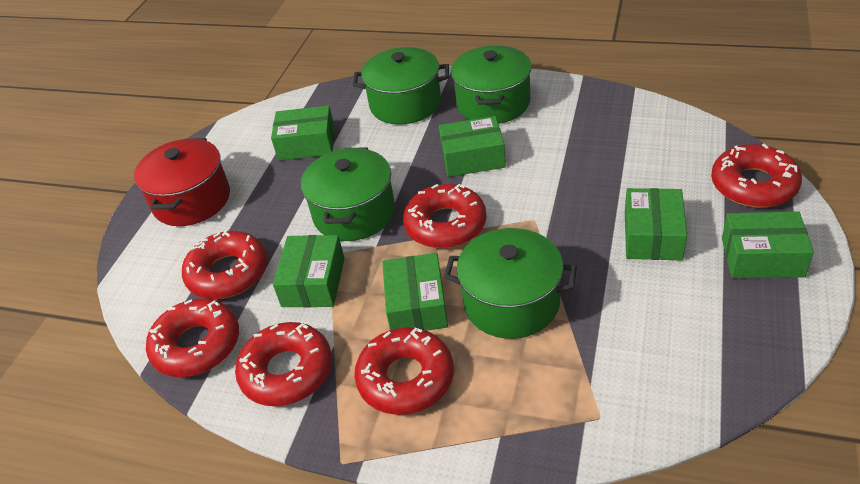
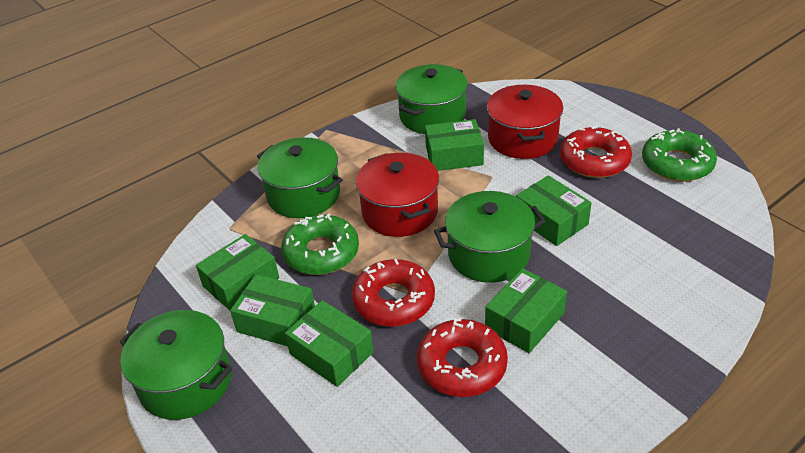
green donut: 0 -> 2
red donut: 6 -> 3
red pot: 1 -> 2

